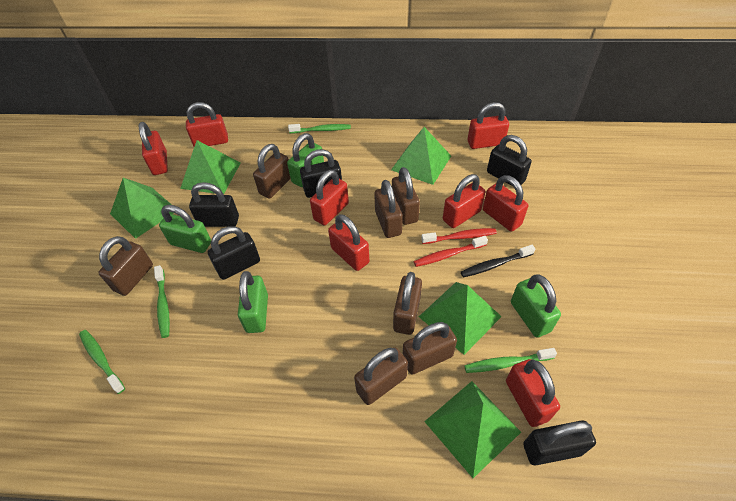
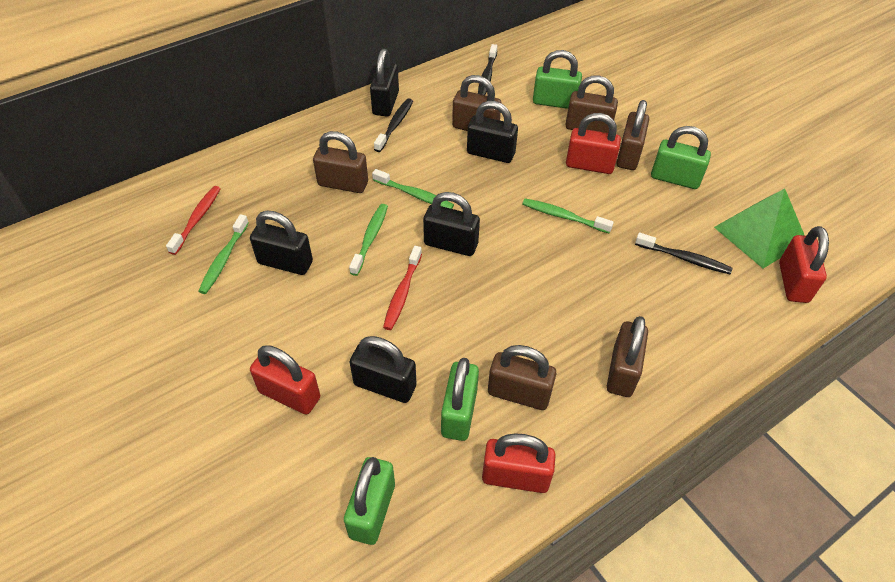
black toothbrush: 1 -> 3
brown padlock: 7 -> 6
green pyramid: 5 -> 1
red padlock: 8 -> 4

